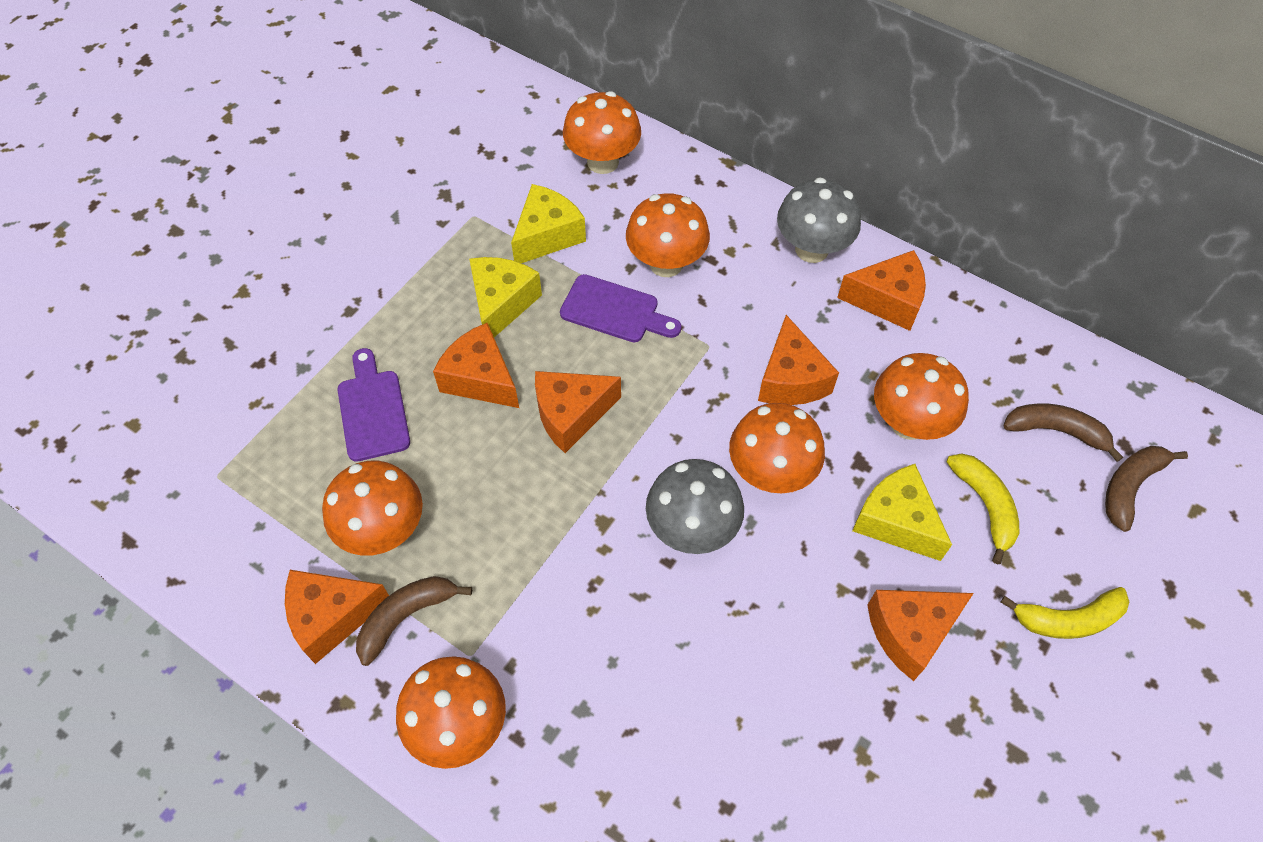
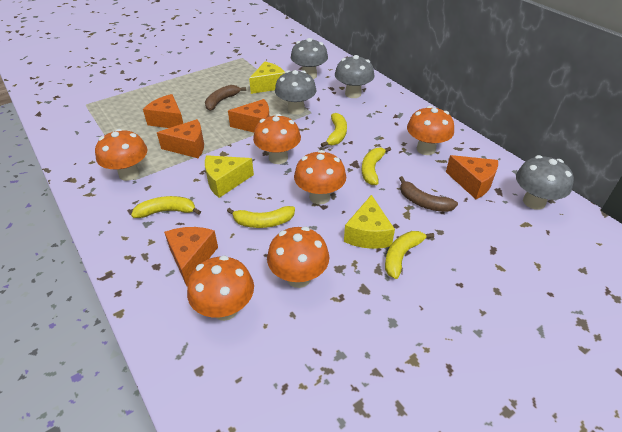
brown banana: 3 -> 2
grey mushroom: 2 -> 4
orange cheese: 6 -> 5
purple cutting board: 2 -> 0
yellow banana: 2 -> 5

